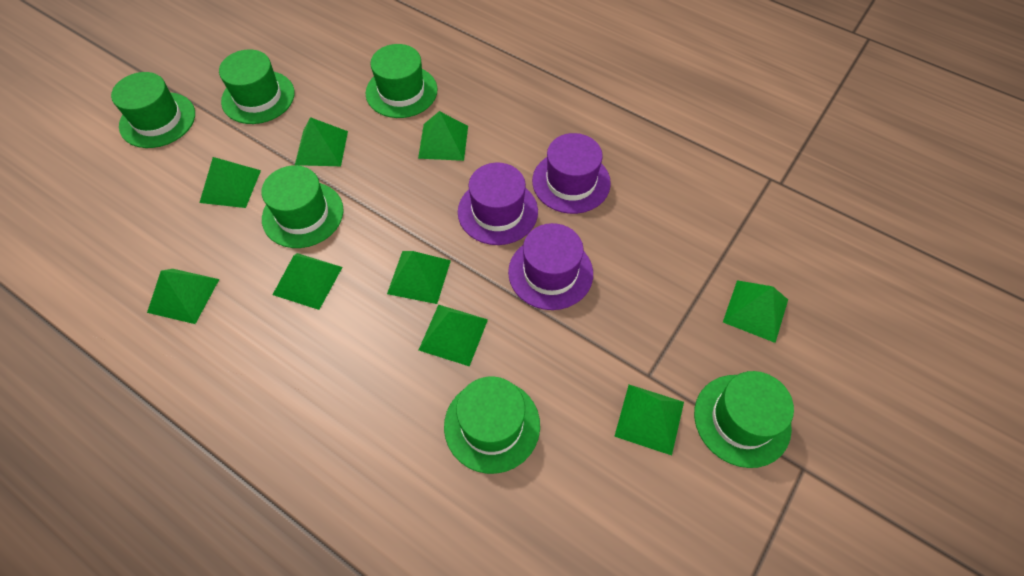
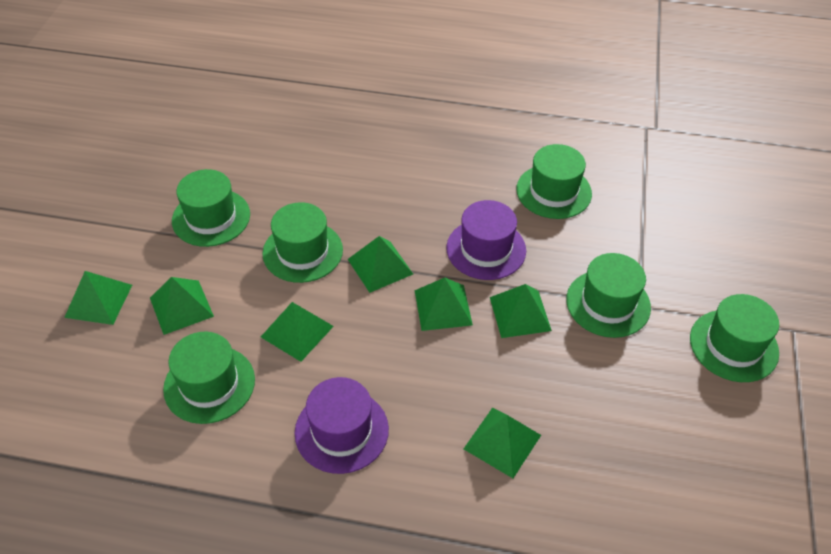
green pyramid: 9 -> 7
purple hat: 3 -> 2

